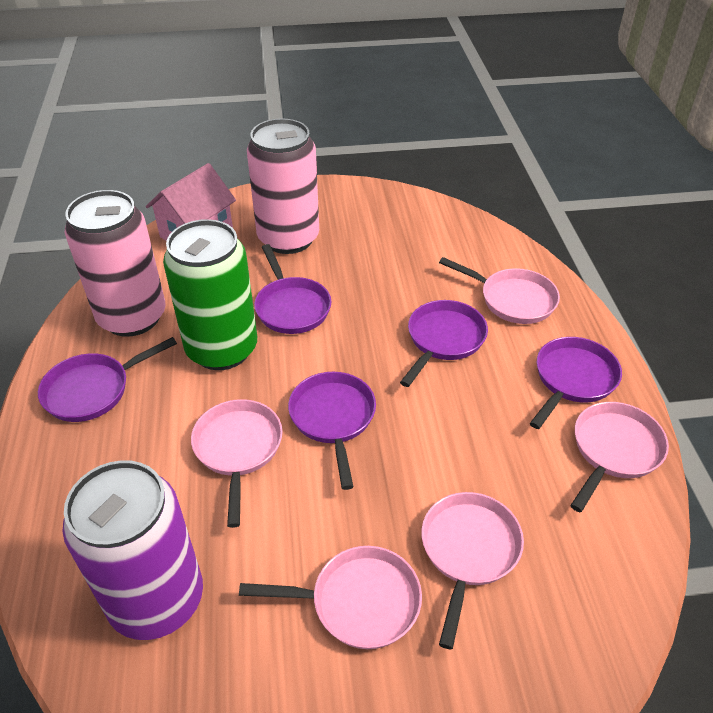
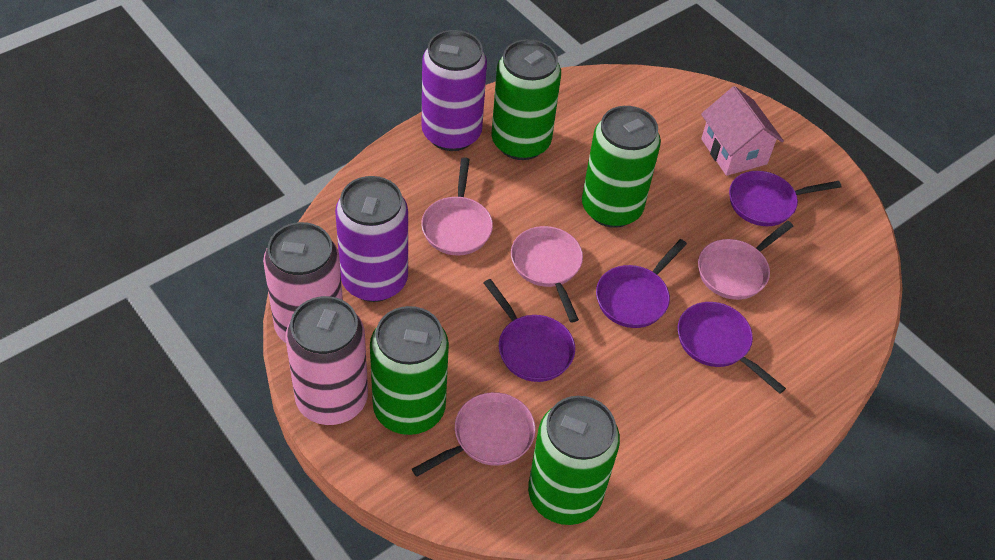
green can: 1 -> 4
pink pan: 5 -> 4
purple can: 1 -> 2
purple pan: 5 -> 4

